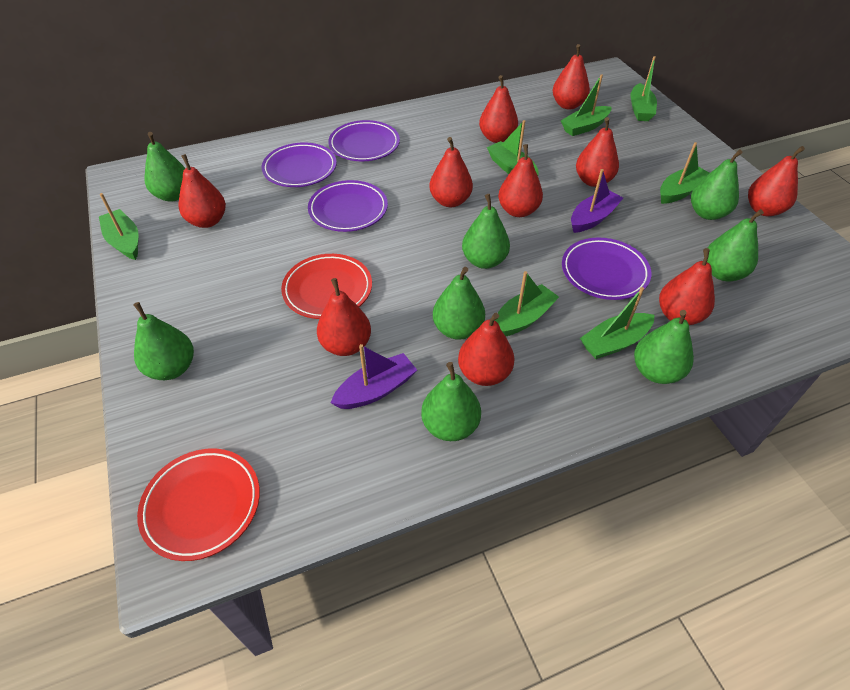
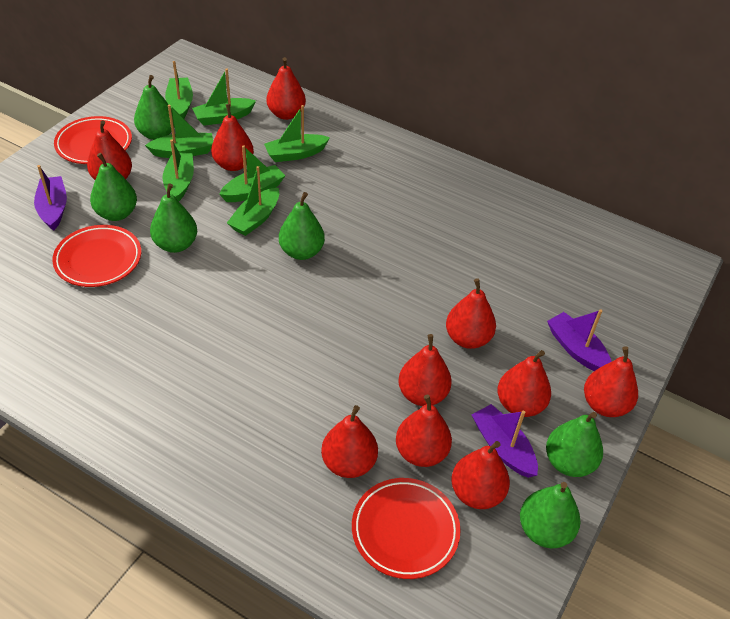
green pear: 8 -> 6
purple boat: 2 -> 3
purple plate: 4 -> 0
red plate: 2 -> 3

